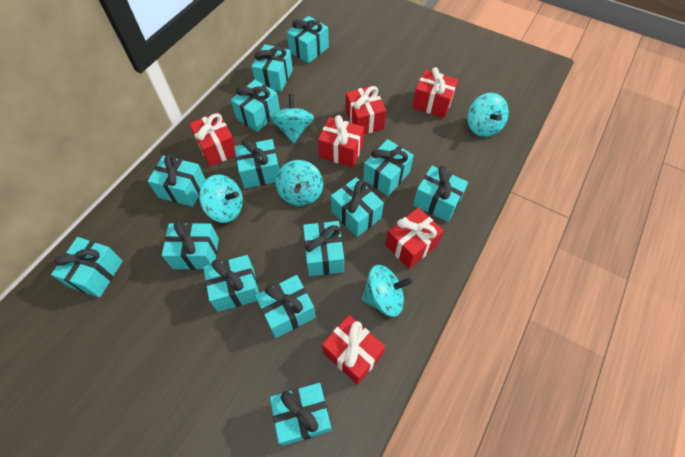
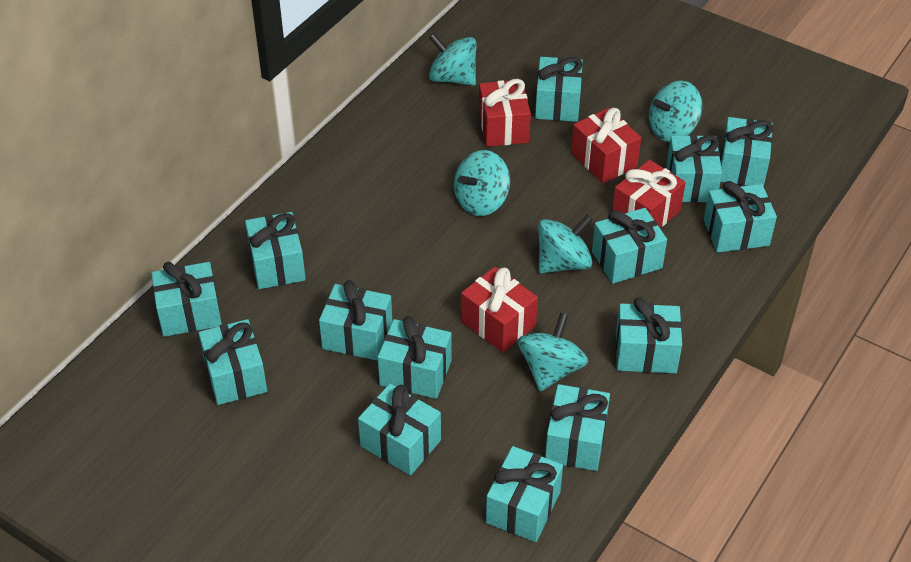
red gift: 6 -> 4

